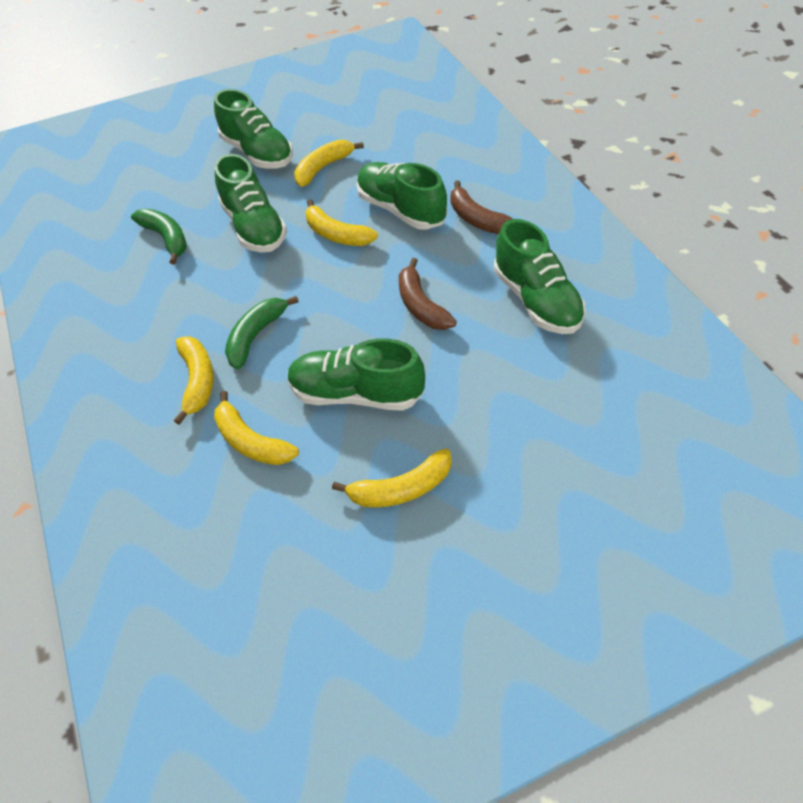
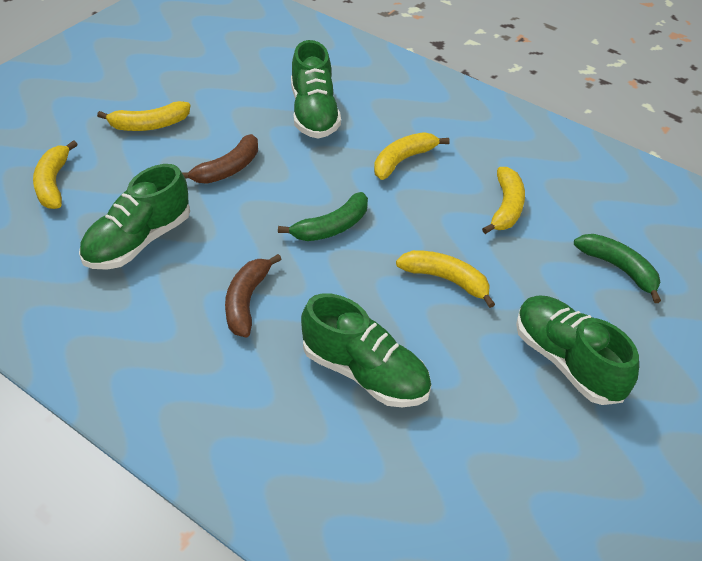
green shoe: 5 -> 4

